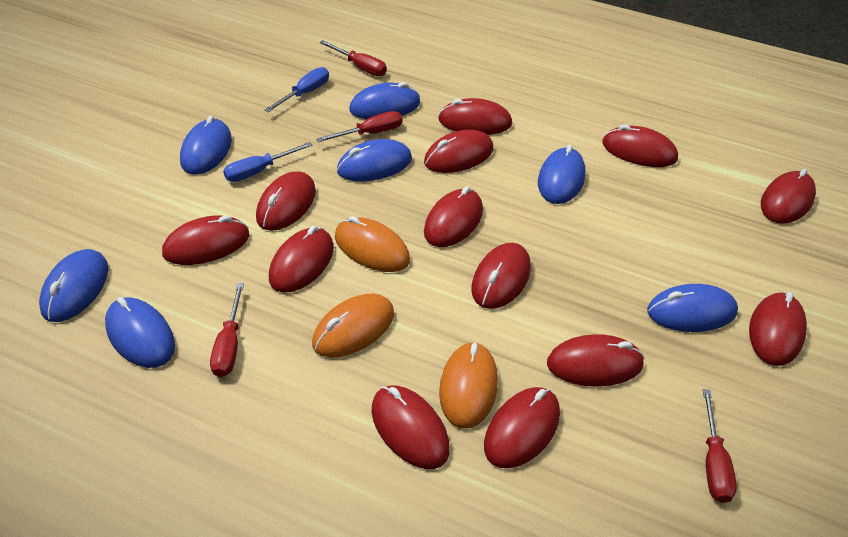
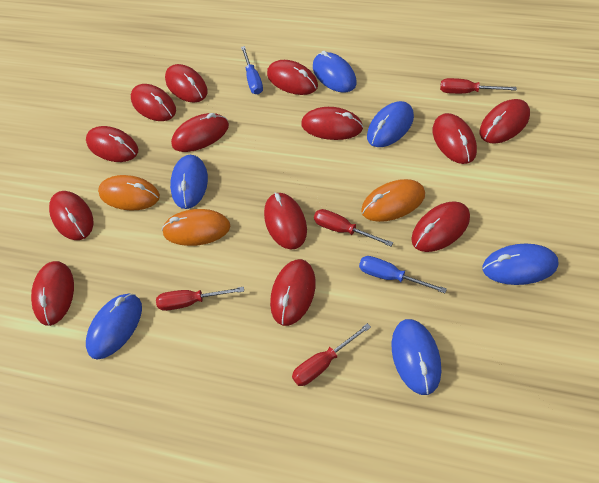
blue mouse: 7 -> 6

